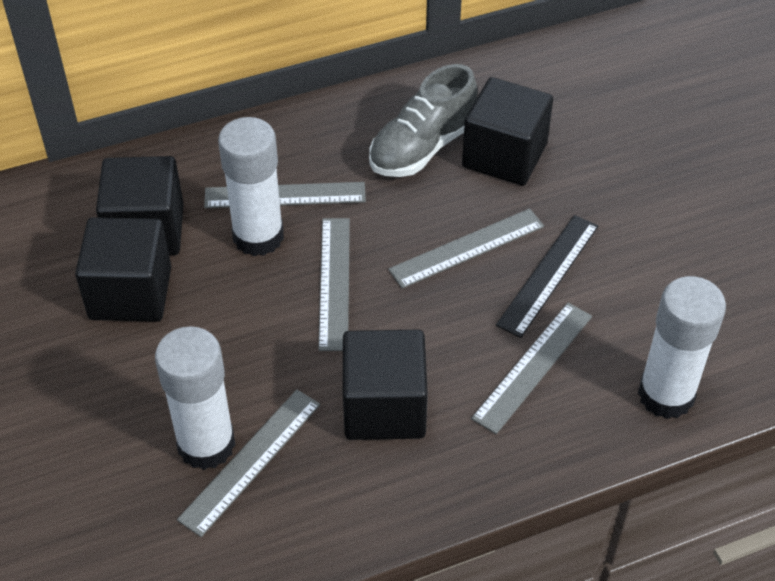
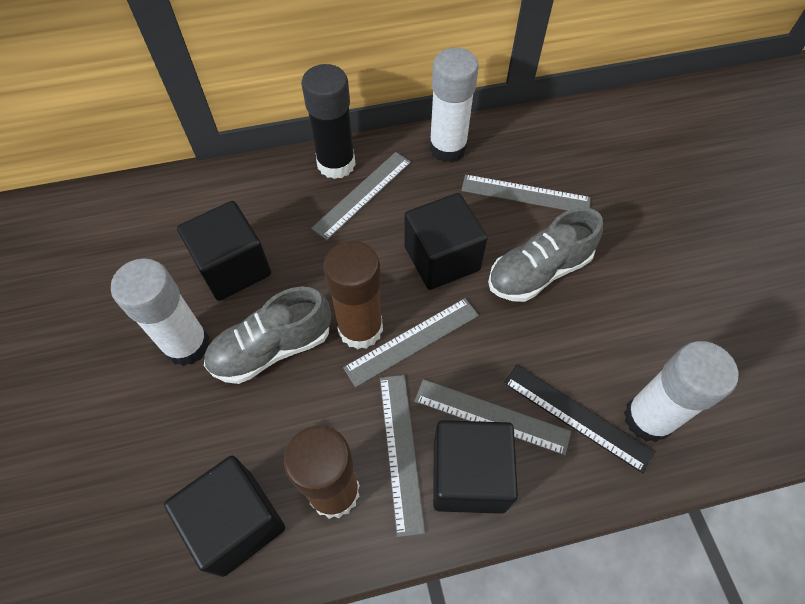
black glue stick: 0 -> 1
brown glue stick: 0 -> 2
grey shoe: 1 -> 2

